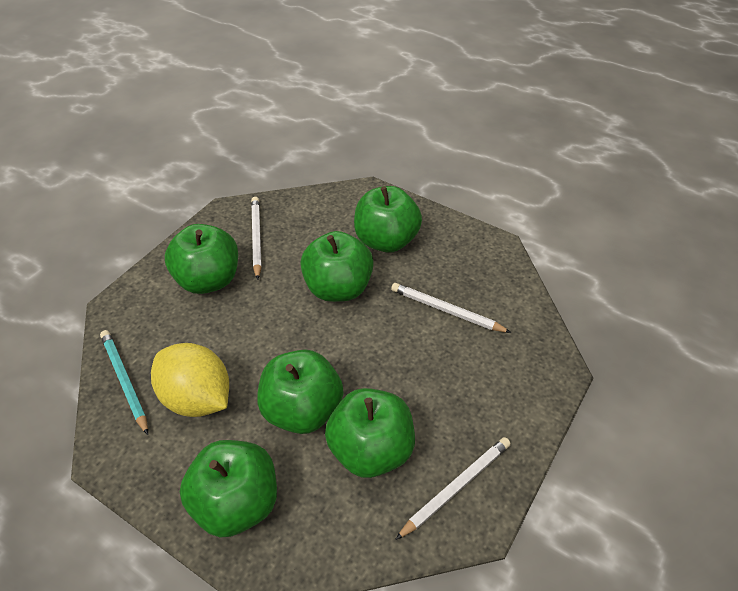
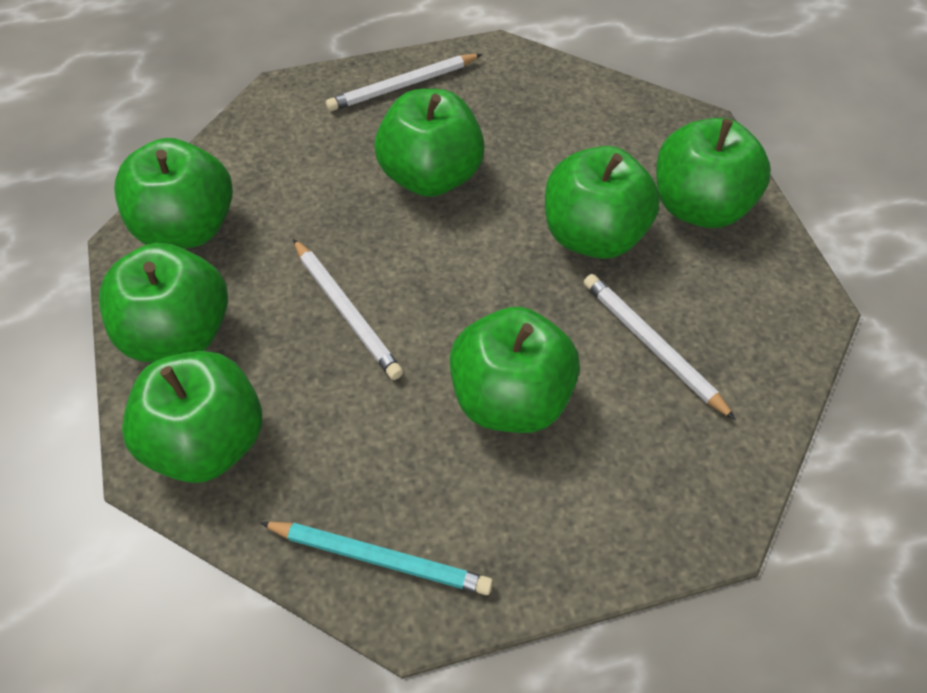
green apple: 6 -> 7
yellow lemon: 1 -> 0

